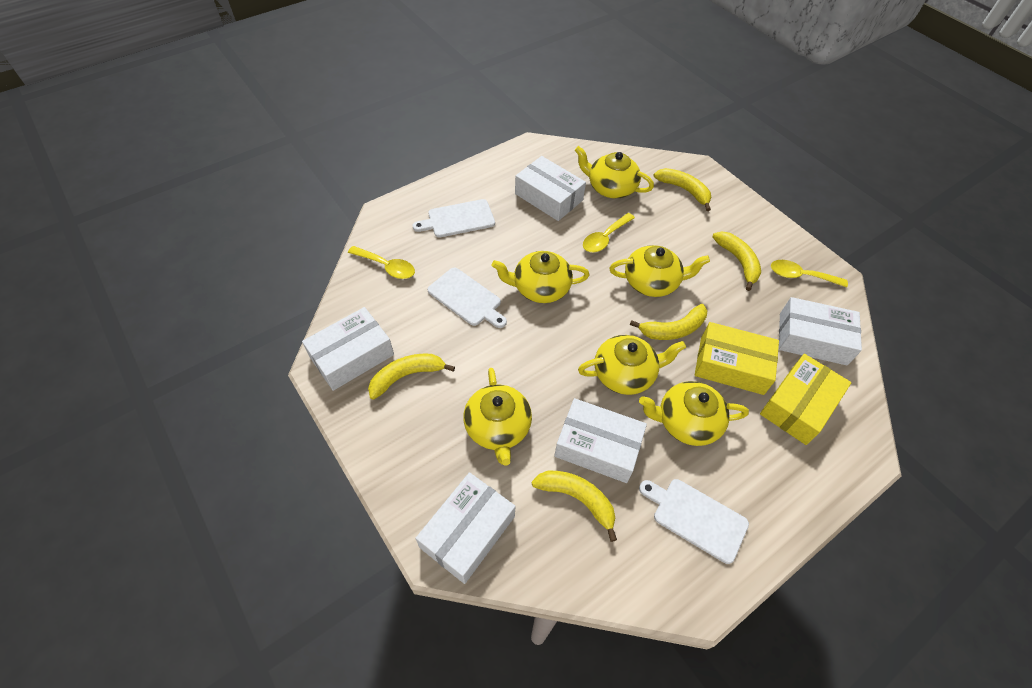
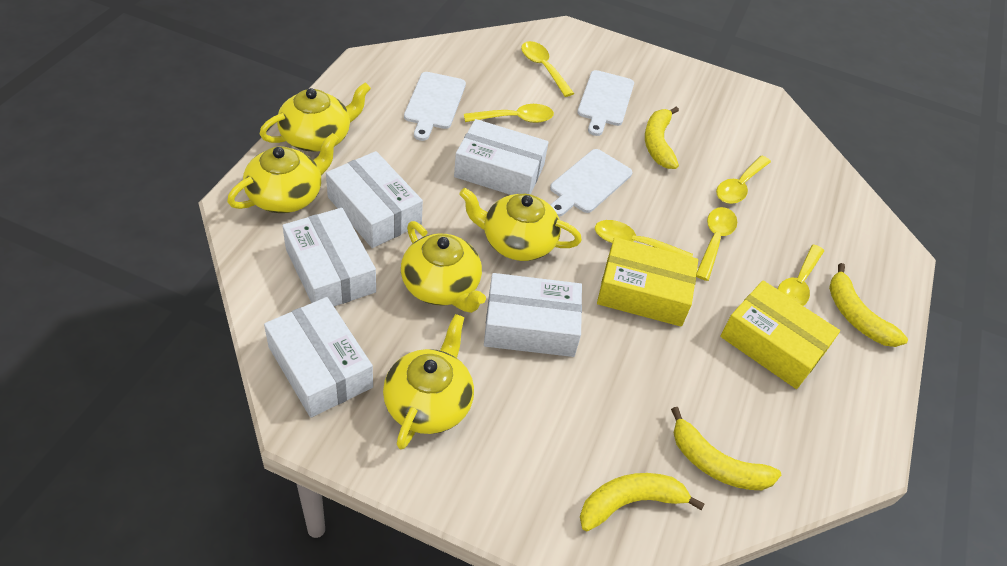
yellow banana: 5 -> 4
yellow spoon: 3 -> 6
yellow teapot: 6 -> 5

